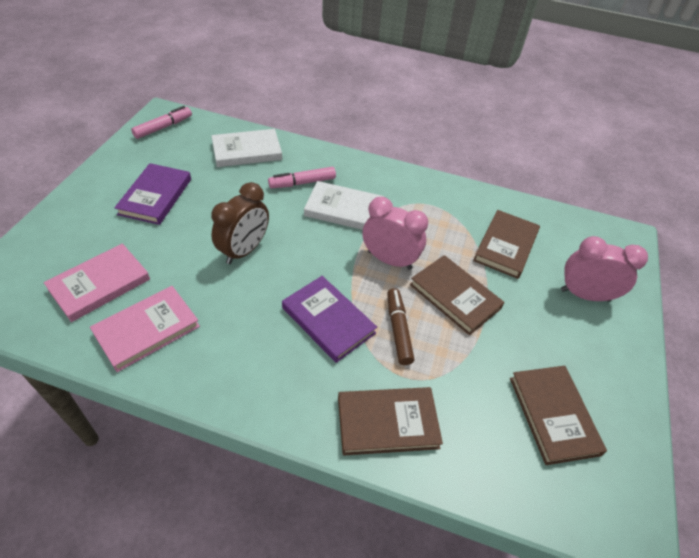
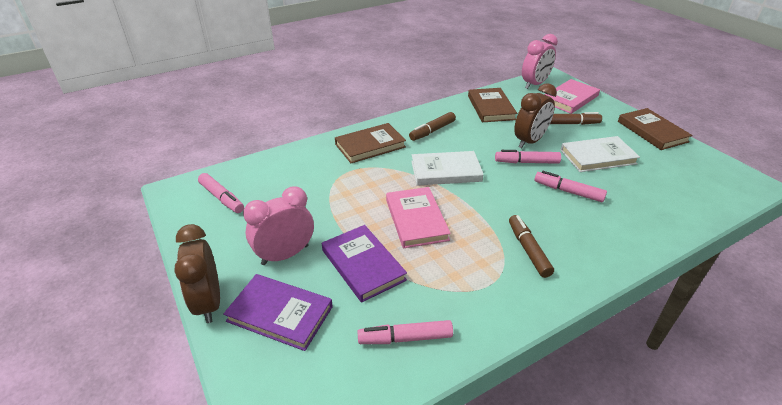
brown book: 4 -> 3
brown clock: 1 -> 2
brown marker: 1 -> 3
pink marker: 2 -> 4

